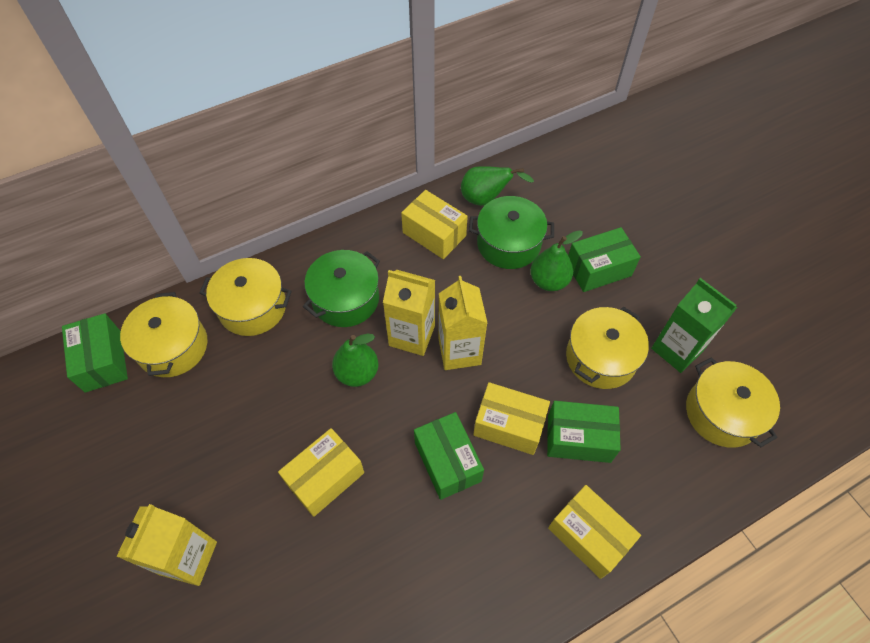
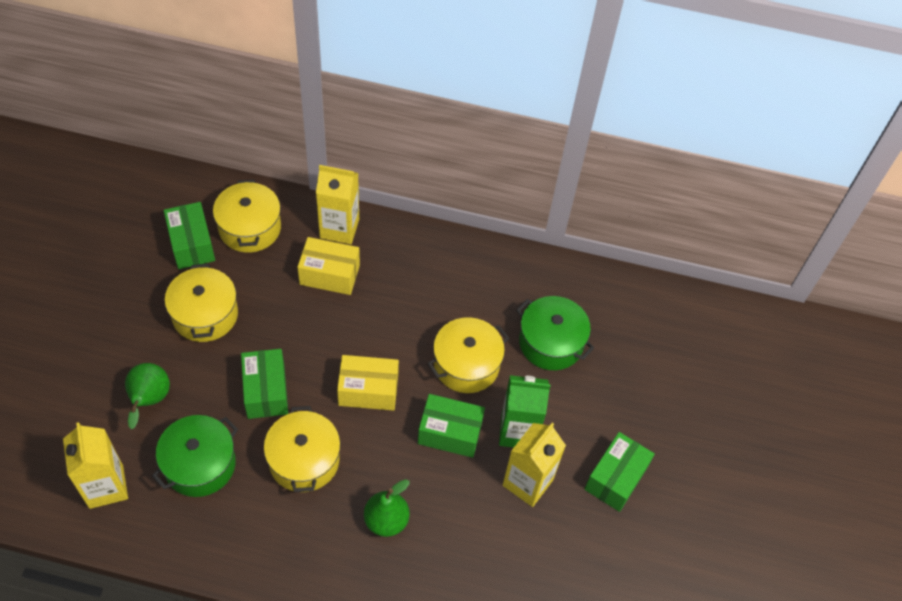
green pear: 3 -> 2
yellow box: 4 -> 2

